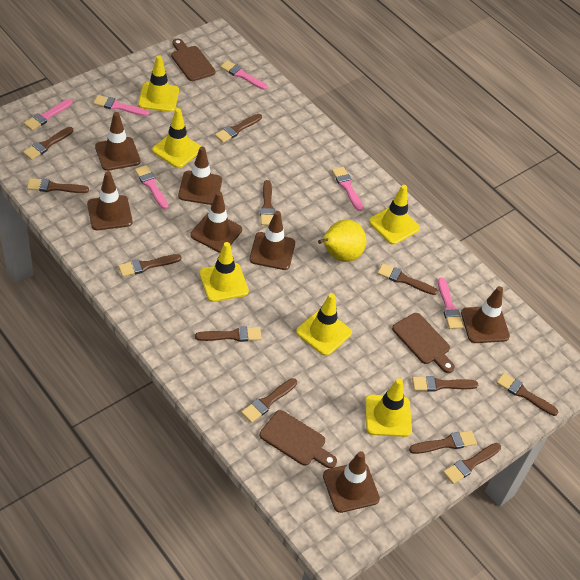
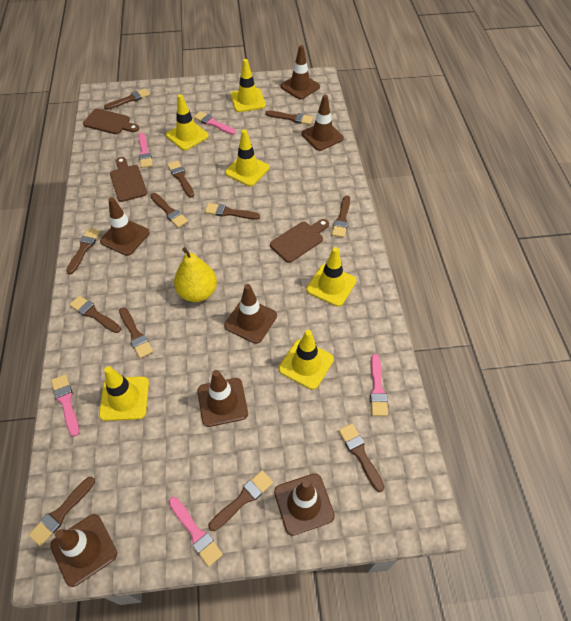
pink brush: 6 -> 5

